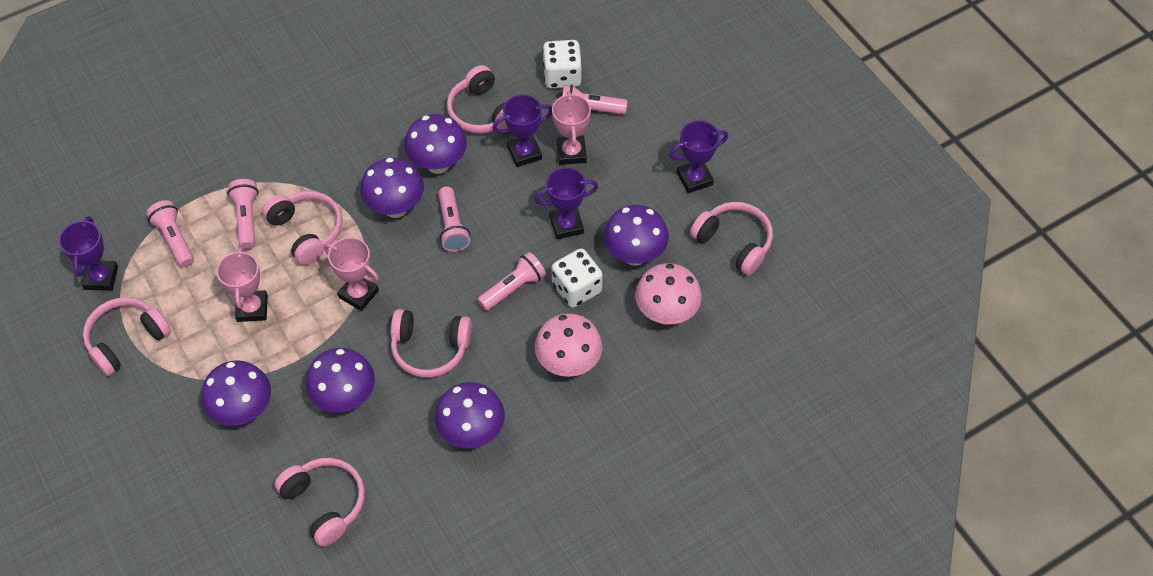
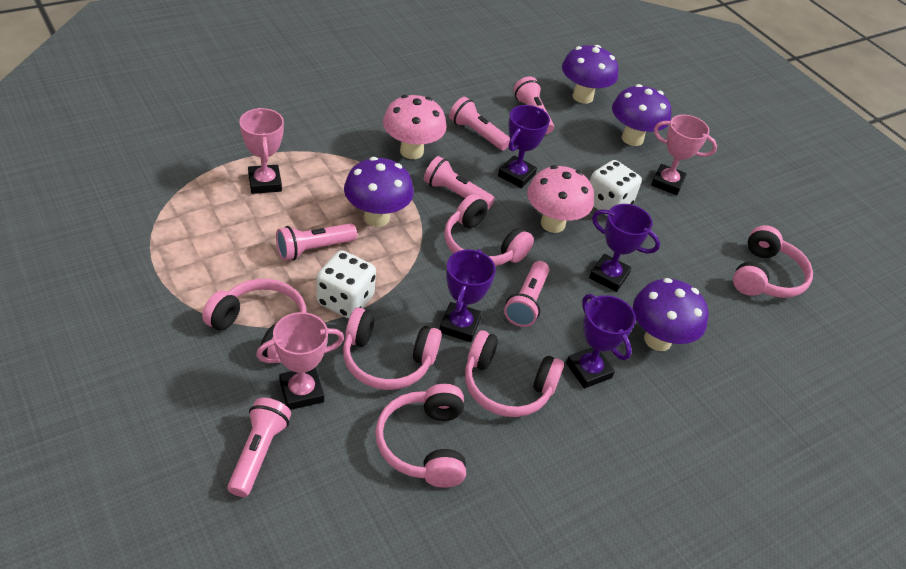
pink flashlight: 5 -> 6
purple mushroom: 6 -> 4

